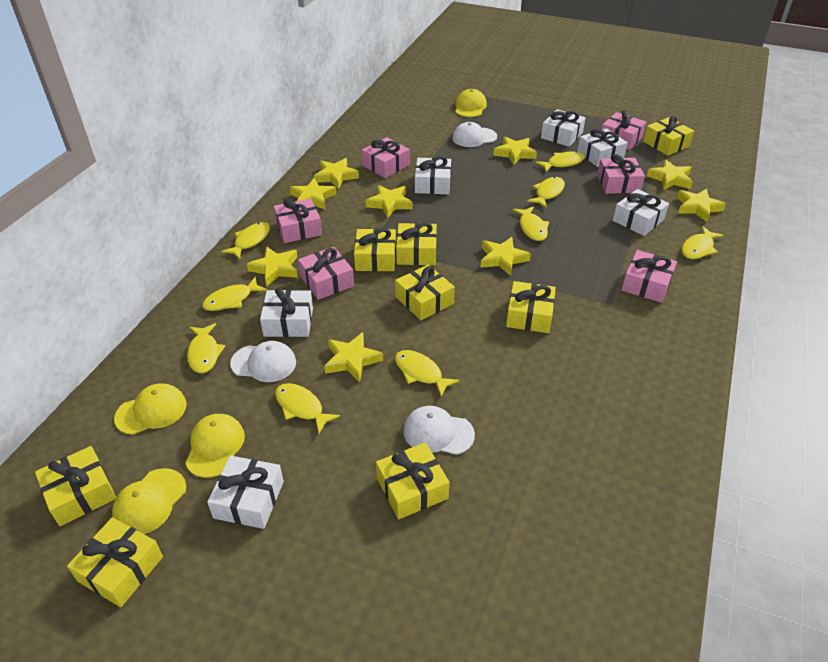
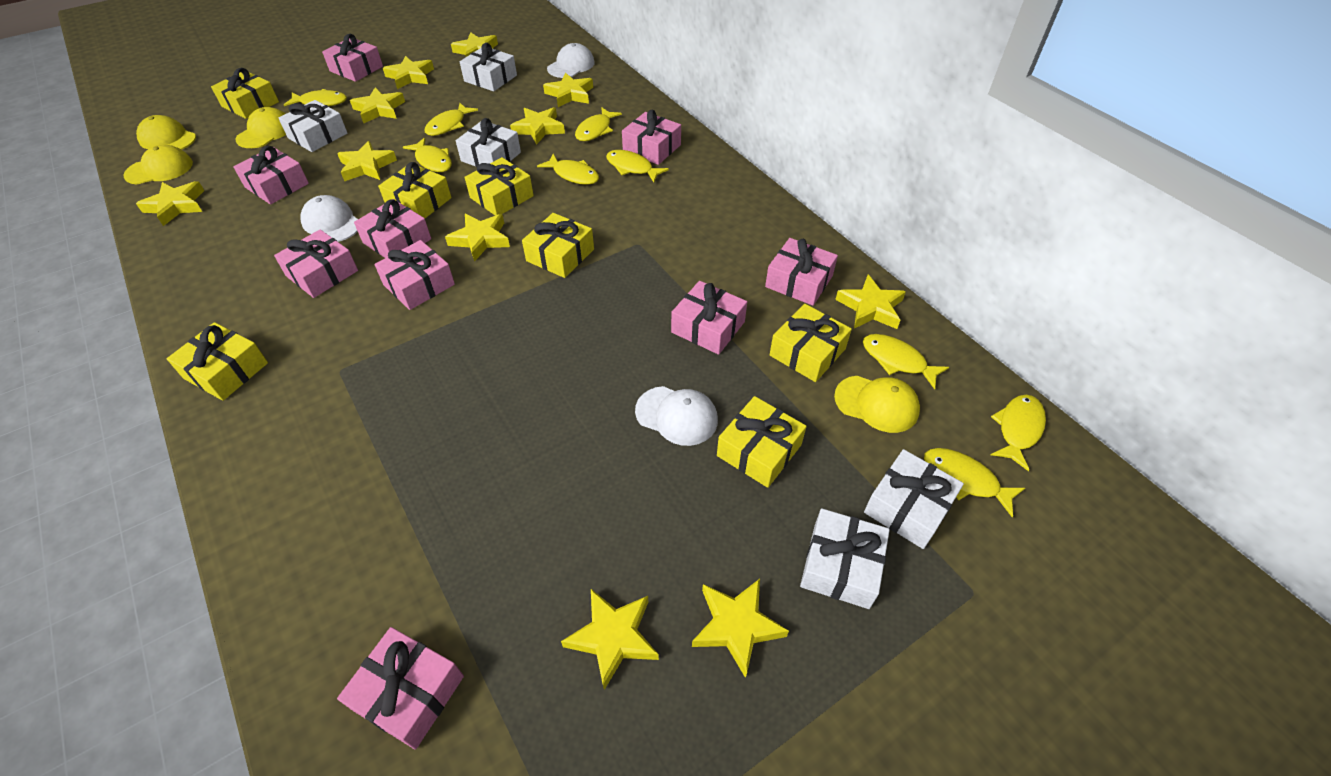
pink gift: 6 -> 9
white gift: 6 -> 5
yellow gift: 8 -> 7
yellow star: 9 -> 11

